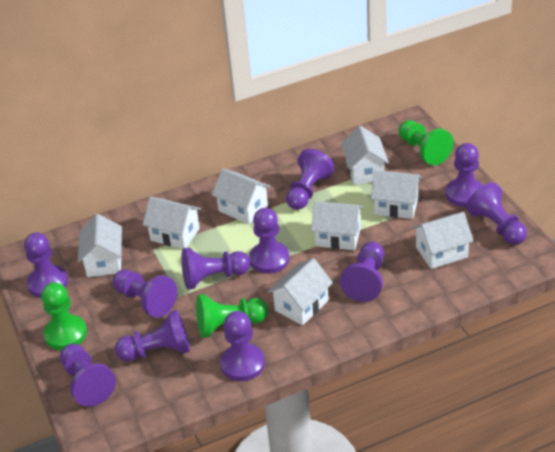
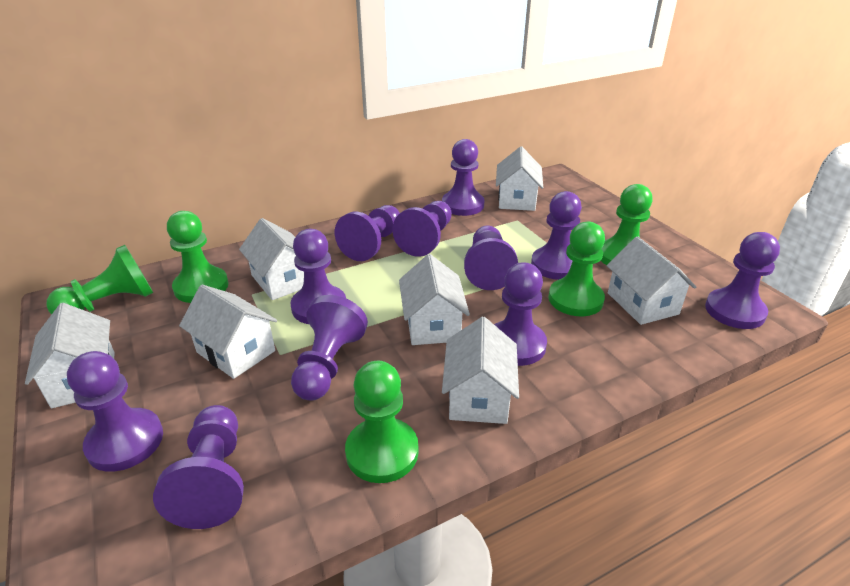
green pawn: 3 -> 5
white house: 8 -> 7

